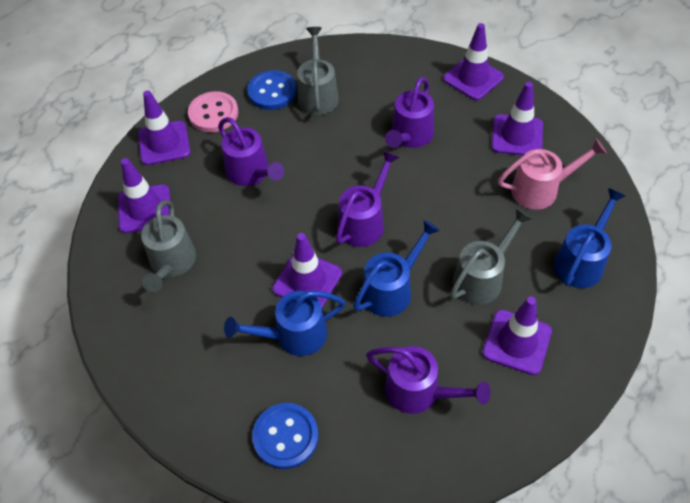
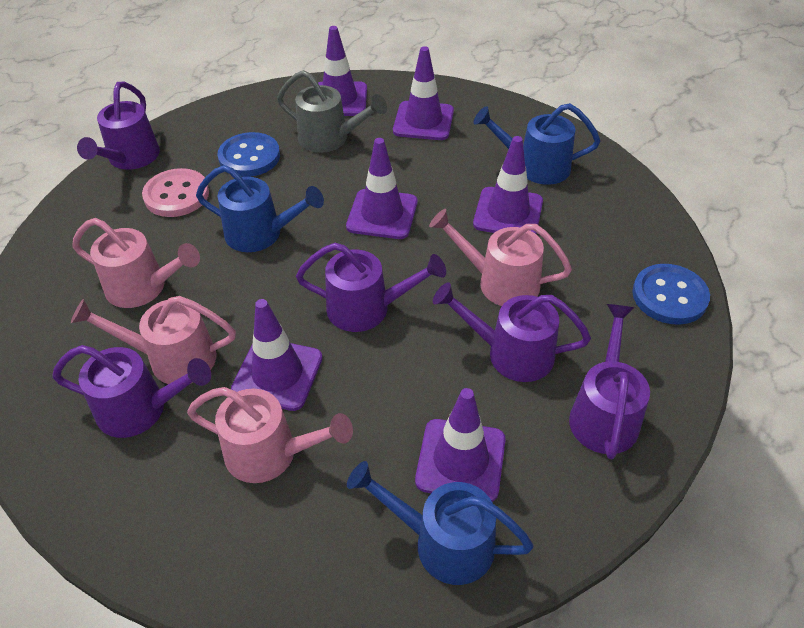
grey watering can: 3 -> 1
pink watering can: 1 -> 4
purple watering can: 4 -> 5

